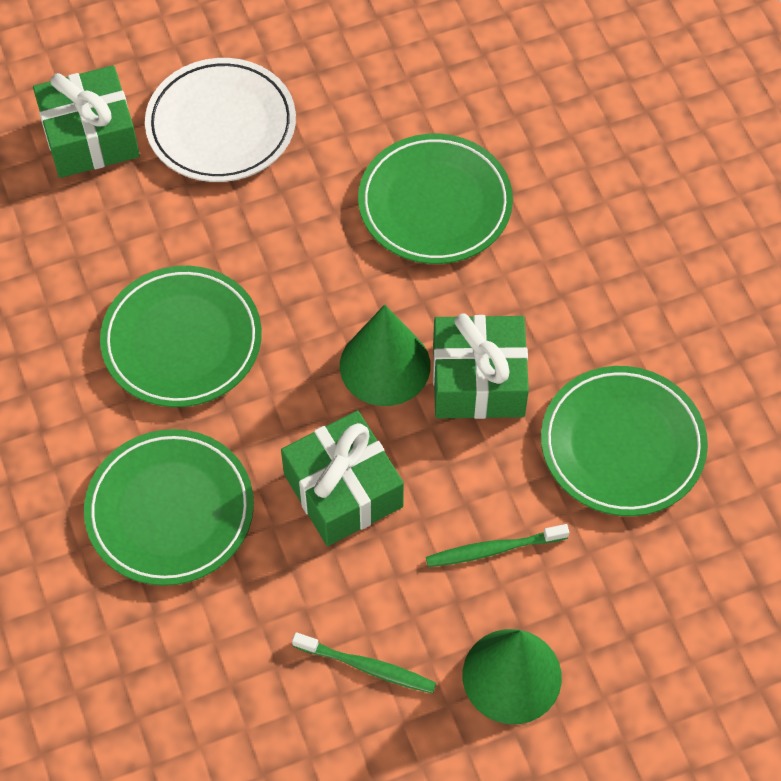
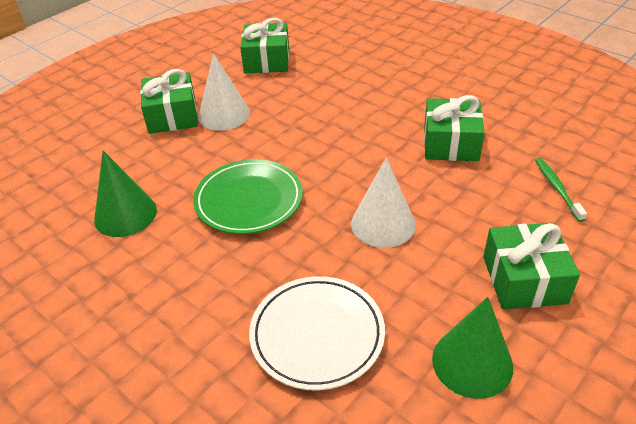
green gift: 3 -> 4
green plate: 4 -> 1
green toothbrush: 2 -> 1
white cone: 0 -> 2

